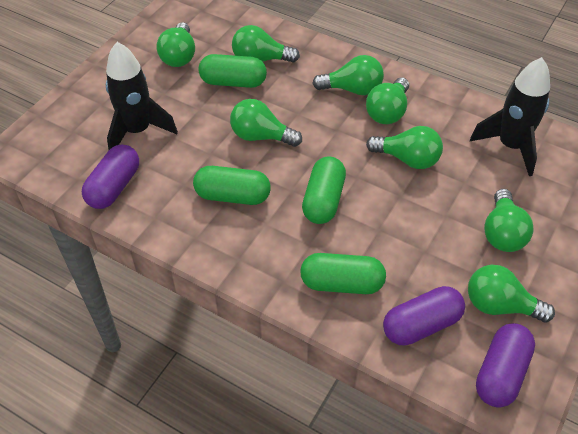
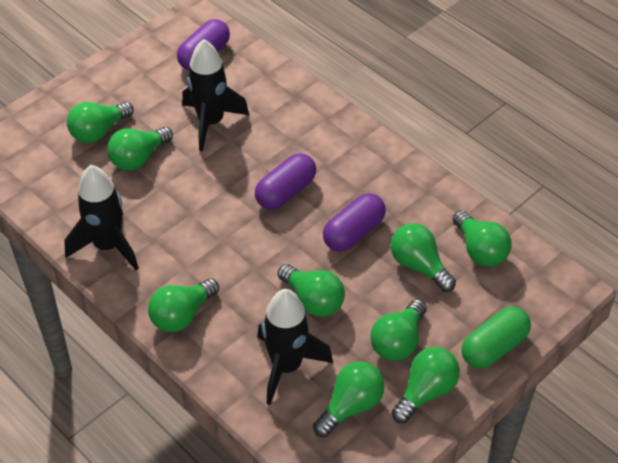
black rocket: 2 -> 3
green capsule: 4 -> 1
green light bulb: 8 -> 9

